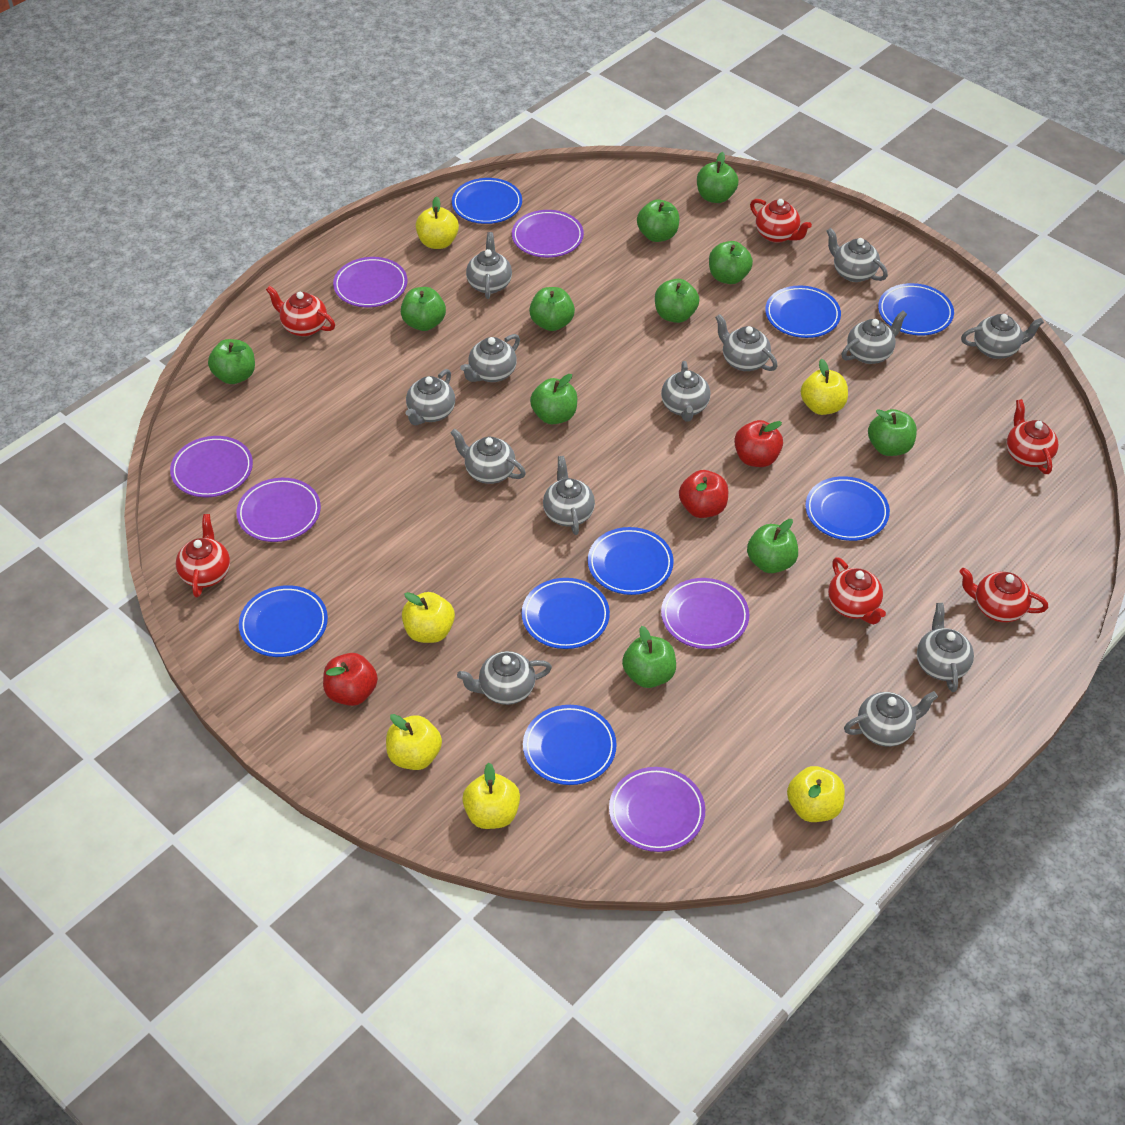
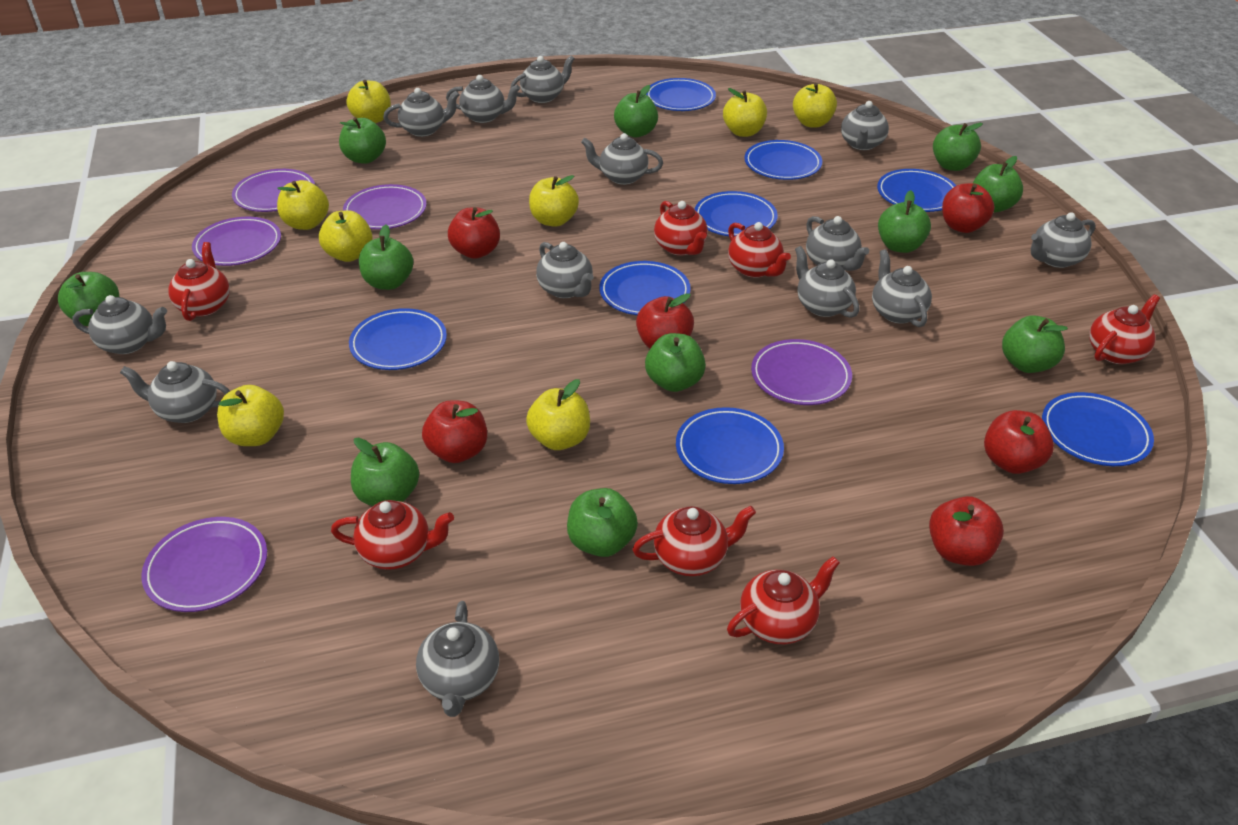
purple plate: 6 -> 5
red apple: 3 -> 6
red teapot: 6 -> 7
yellow apple: 6 -> 8

